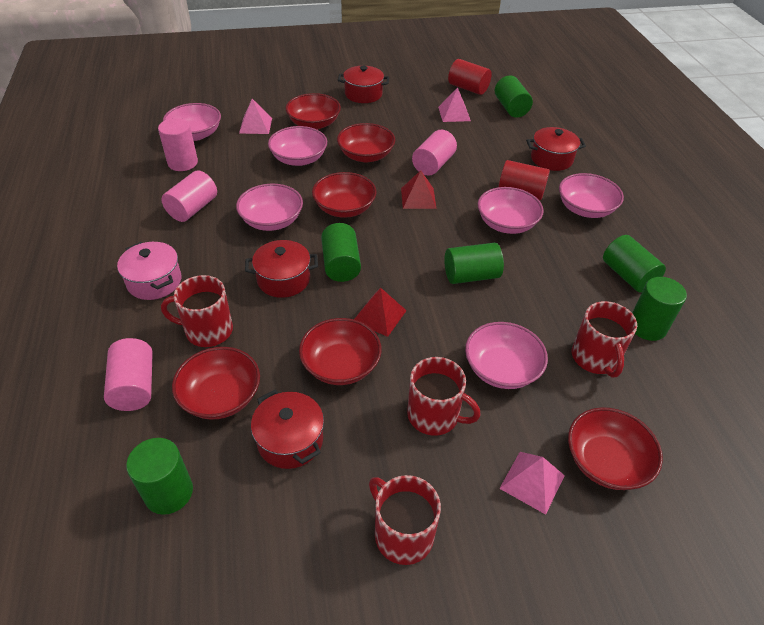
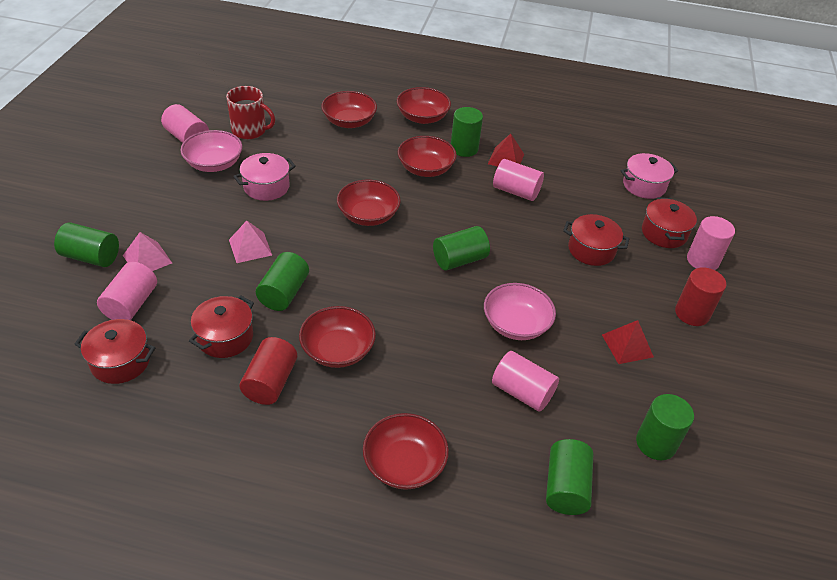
pink bowl: 6 -> 2
pink cylinder: 4 -> 5
pink pot: 1 -> 2
pink pyramid: 3 -> 2
red mug: 4 -> 1

